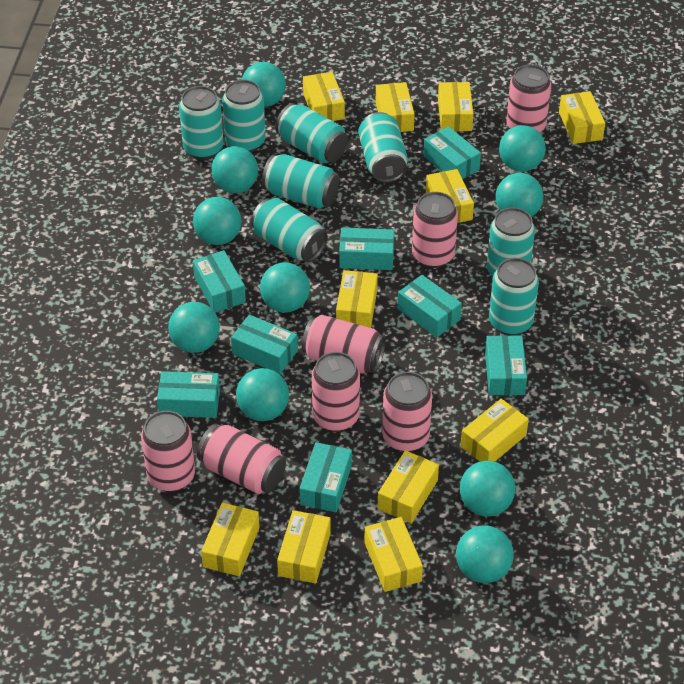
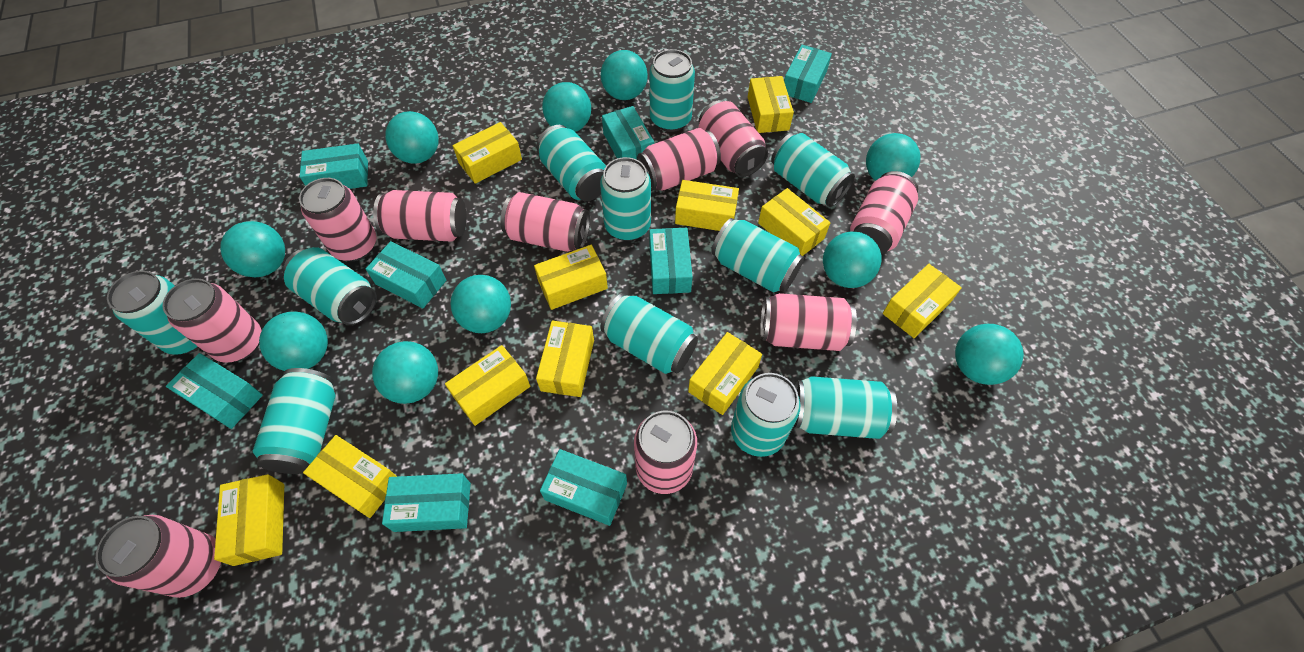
pink can: 7 -> 10
turquoise can: 8 -> 11

